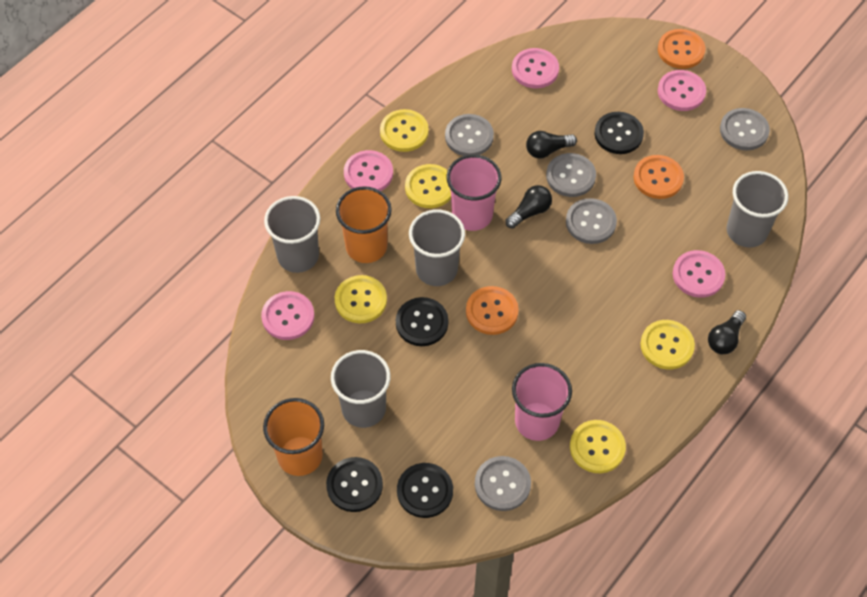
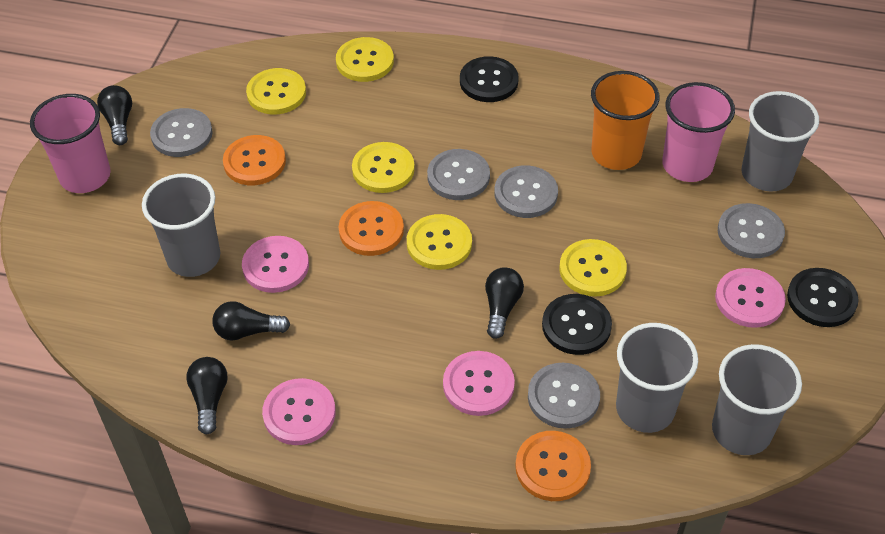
black button: 4 -> 3
black light bulb: 3 -> 4
orange cup: 2 -> 1
pink button: 5 -> 4

